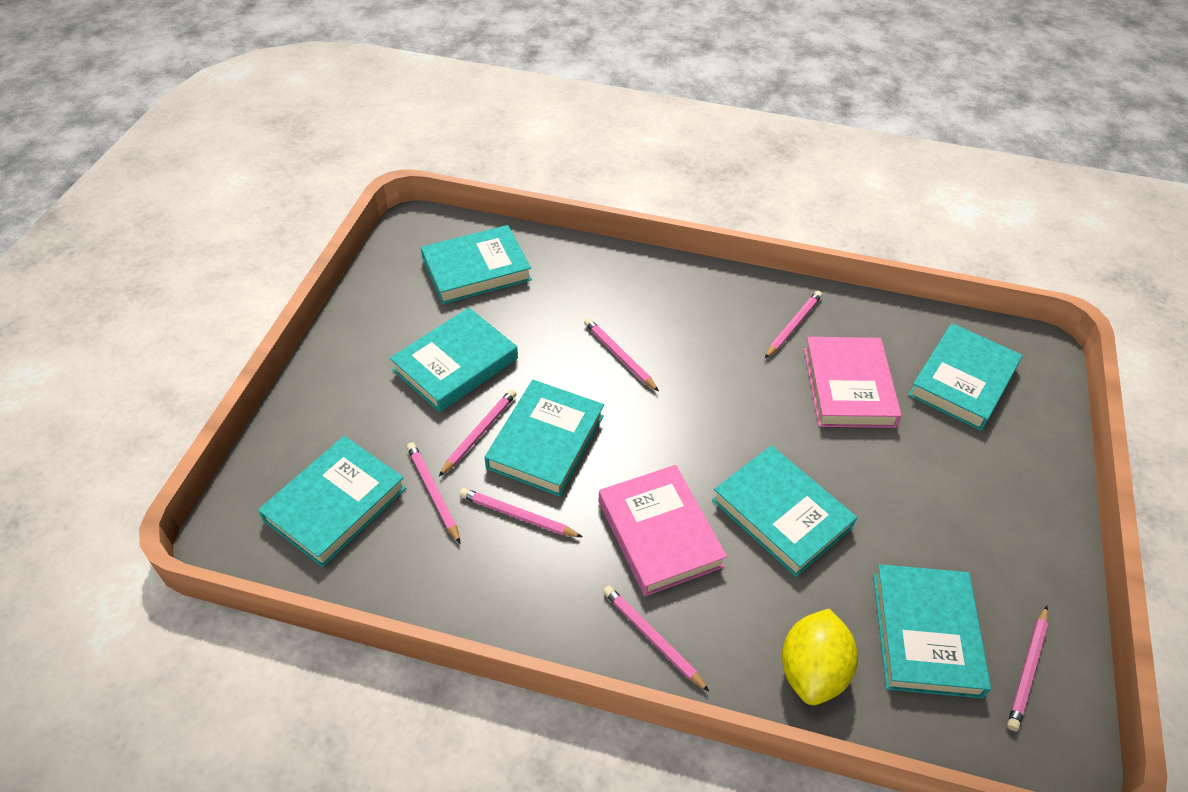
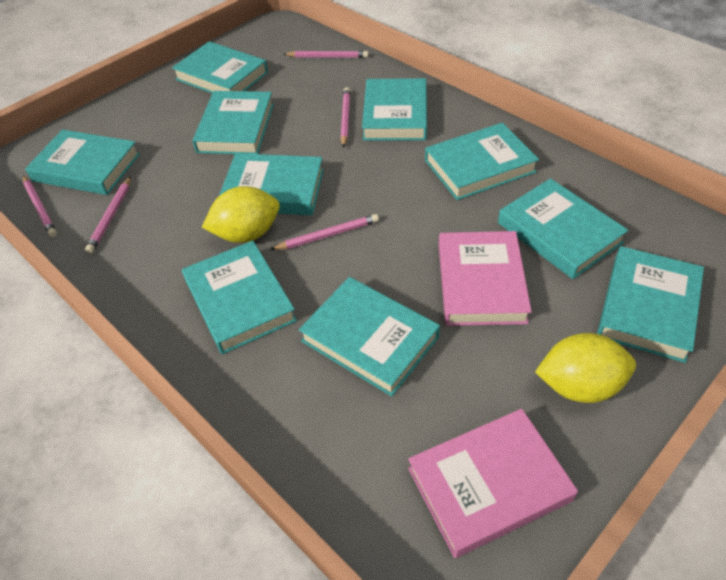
pink pencil: 7 -> 5
turquoise book: 7 -> 10
yellow lemon: 1 -> 2

